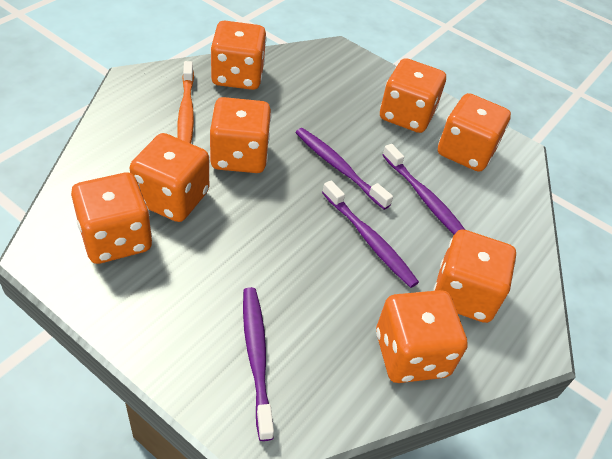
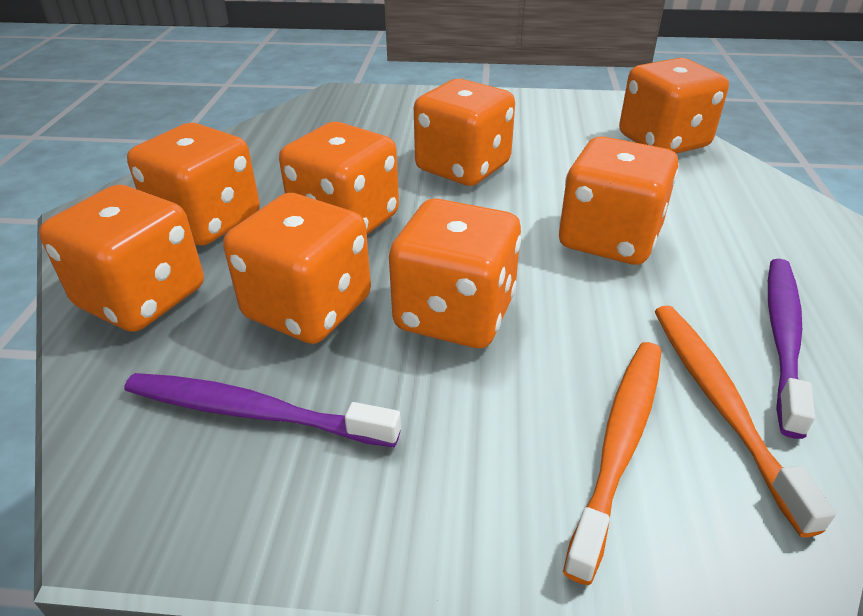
orange toothbrush: 1 -> 2
purple toothbrush: 4 -> 2

